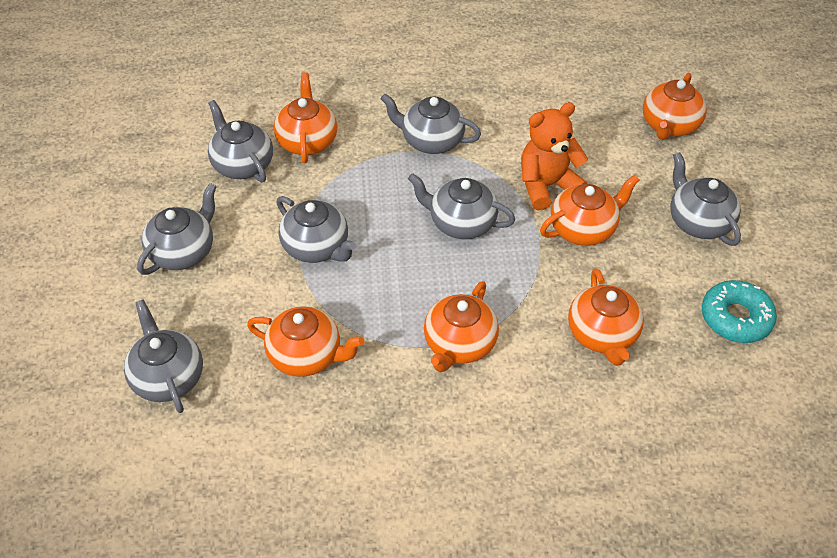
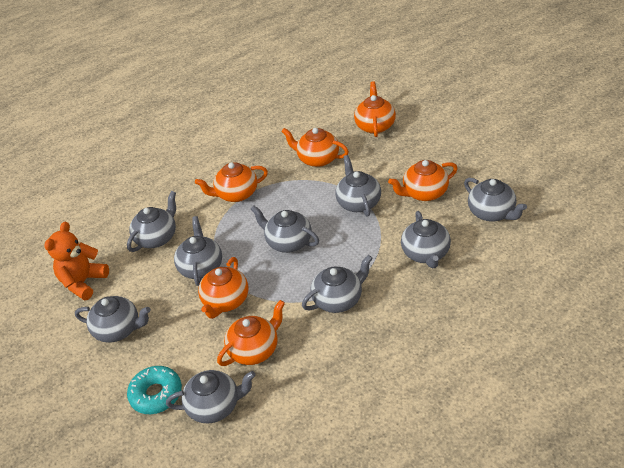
grey teapot: 7 -> 9

